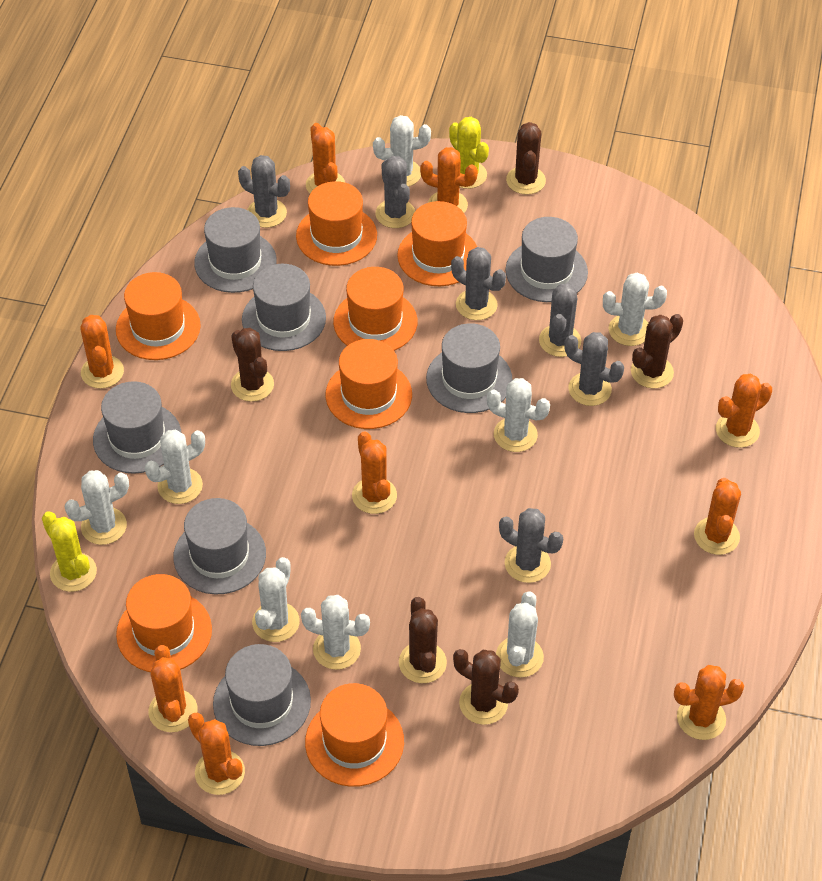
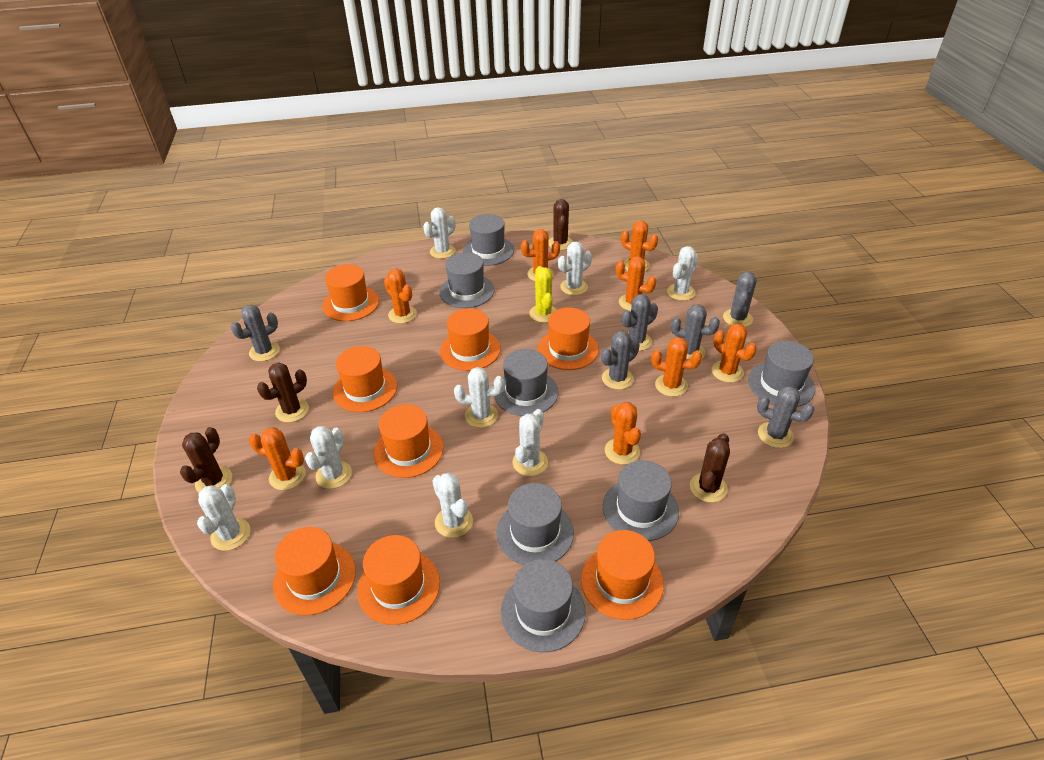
brown cactus: 5 -> 4
orange cactus: 9 -> 8
orange hat: 7 -> 8
yellow cactus: 2 -> 1

